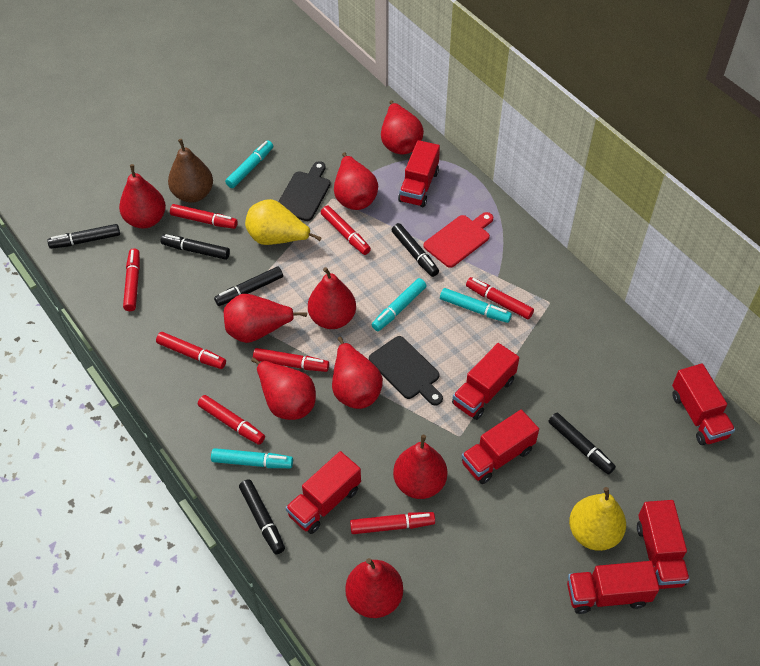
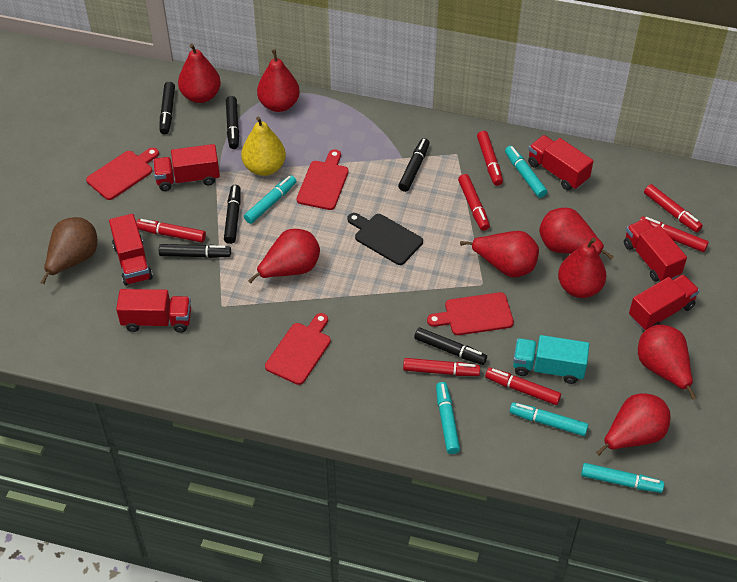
black cutting board: 2 -> 1
red cutting board: 1 -> 4
red marker: 8 -> 7
red pear: 9 -> 8
red truck: 7 -> 6
turquoise marker: 4 -> 5
turquoise truck: 0 -> 1
yellow pear: 2 -> 1

